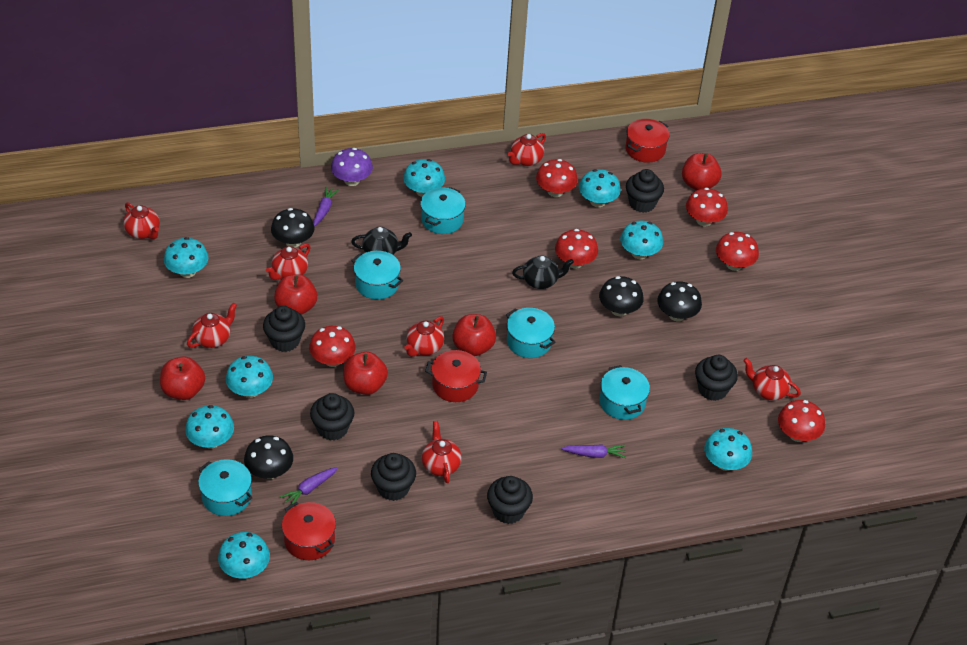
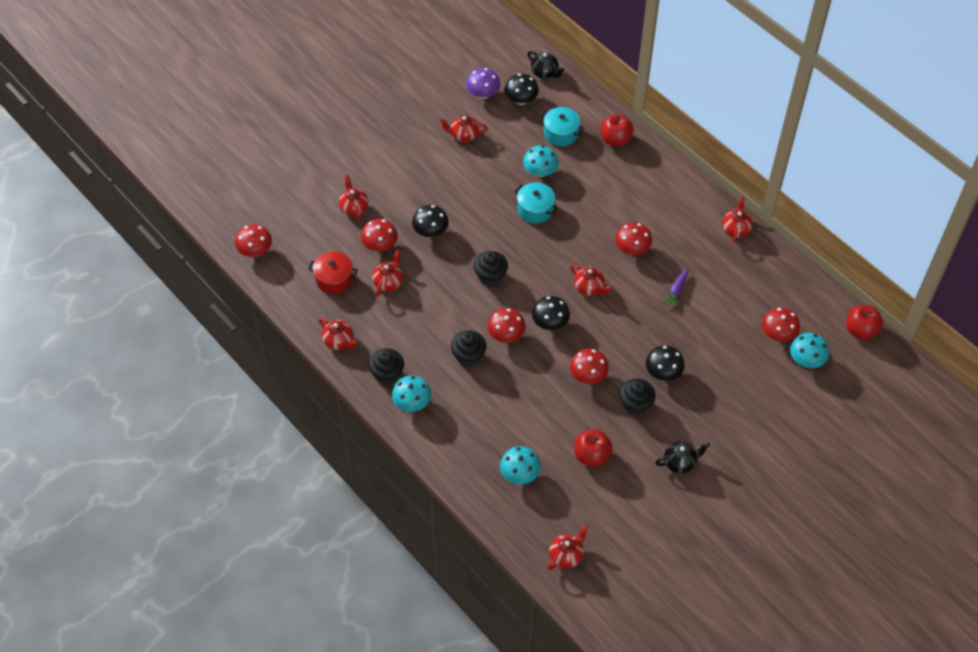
black cupcake: 6 -> 4
purple carrot: 3 -> 1
red apple: 5 -> 3
red pot: 3 -> 1
turquoise mushroom: 8 -> 4
turquoise pot: 5 -> 2

